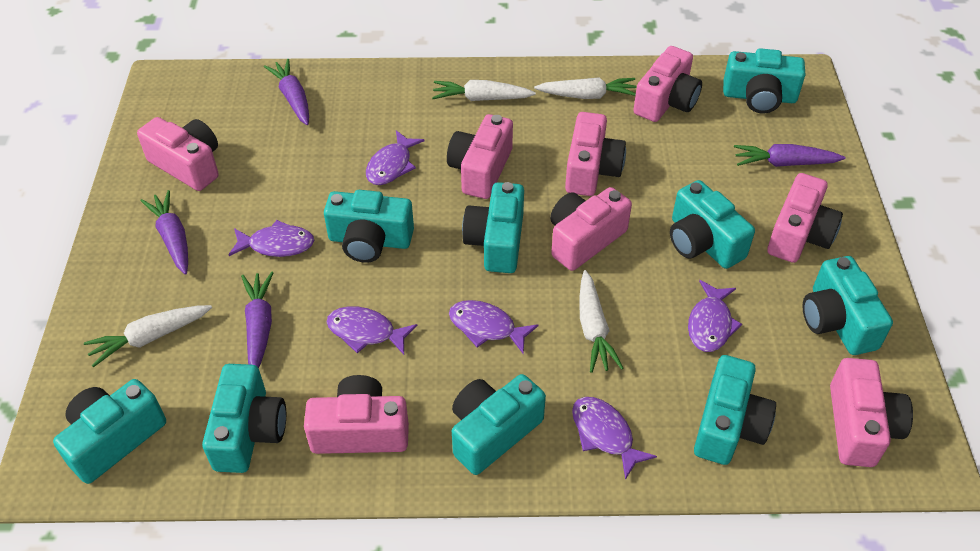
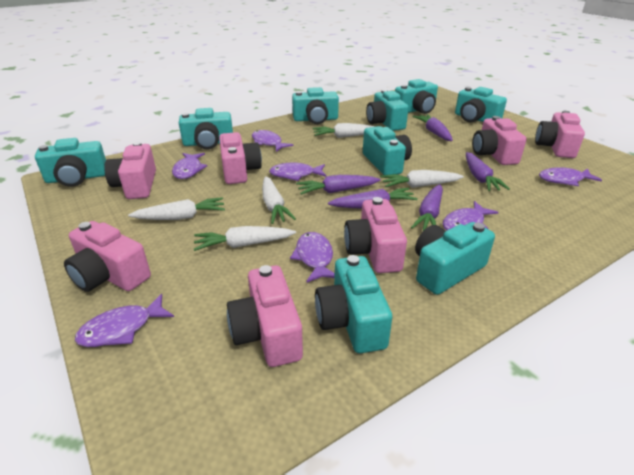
pink camera: 8 -> 7
purple carrot: 4 -> 5
purple fish: 6 -> 7
white carrot: 4 -> 5

